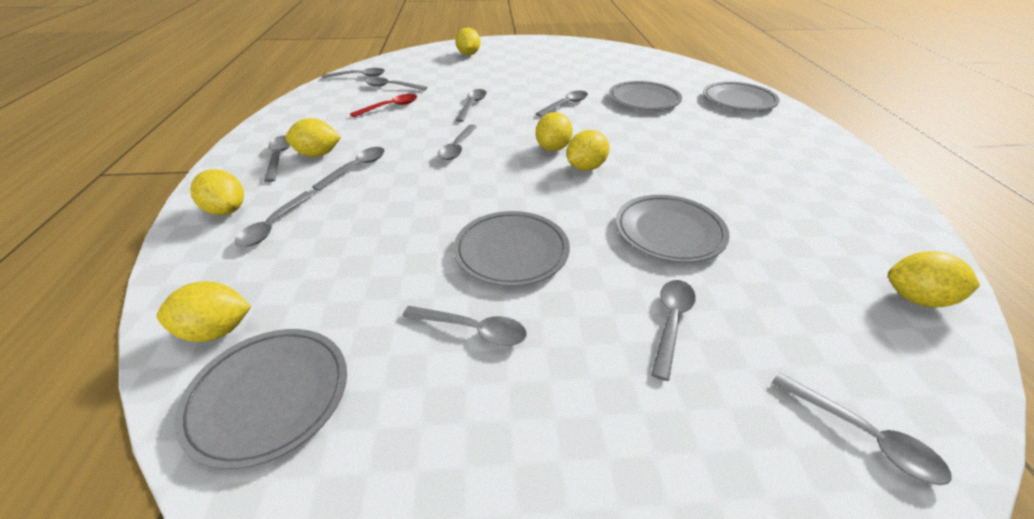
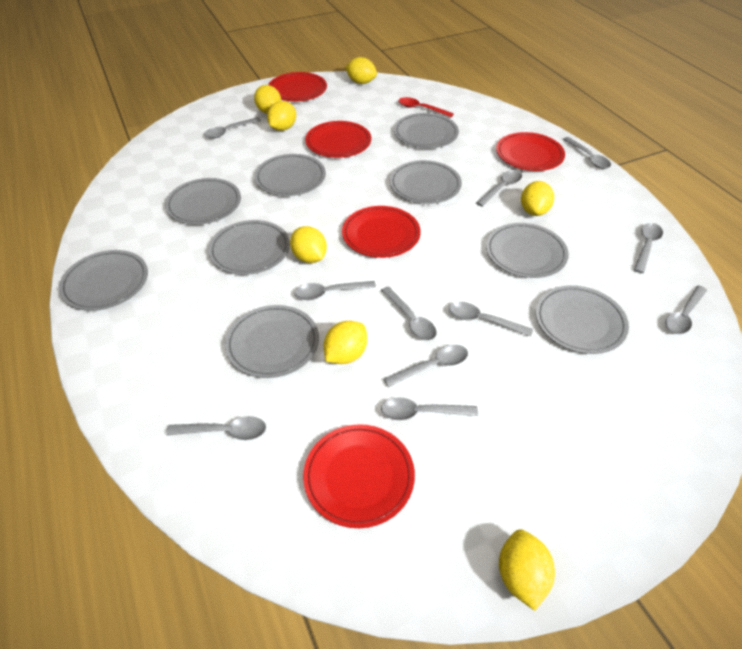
grey plate: 5 -> 9
red plate: 0 -> 5

